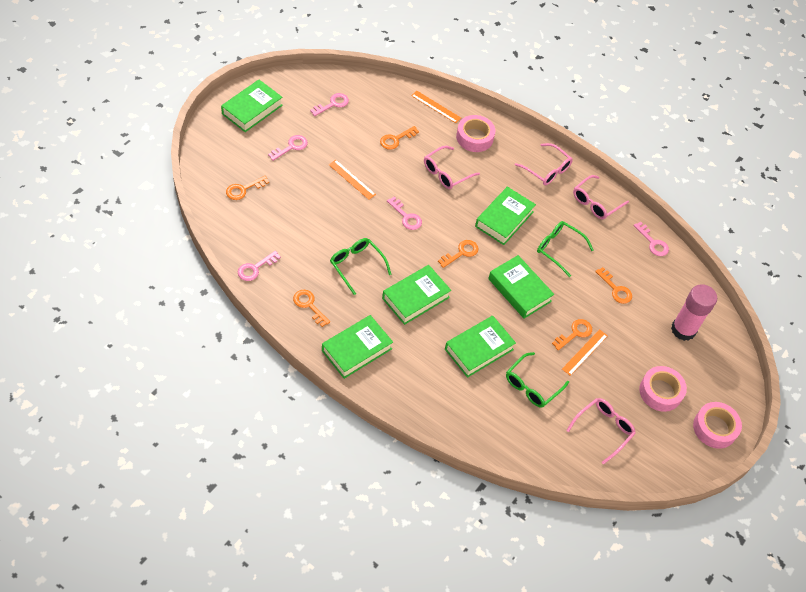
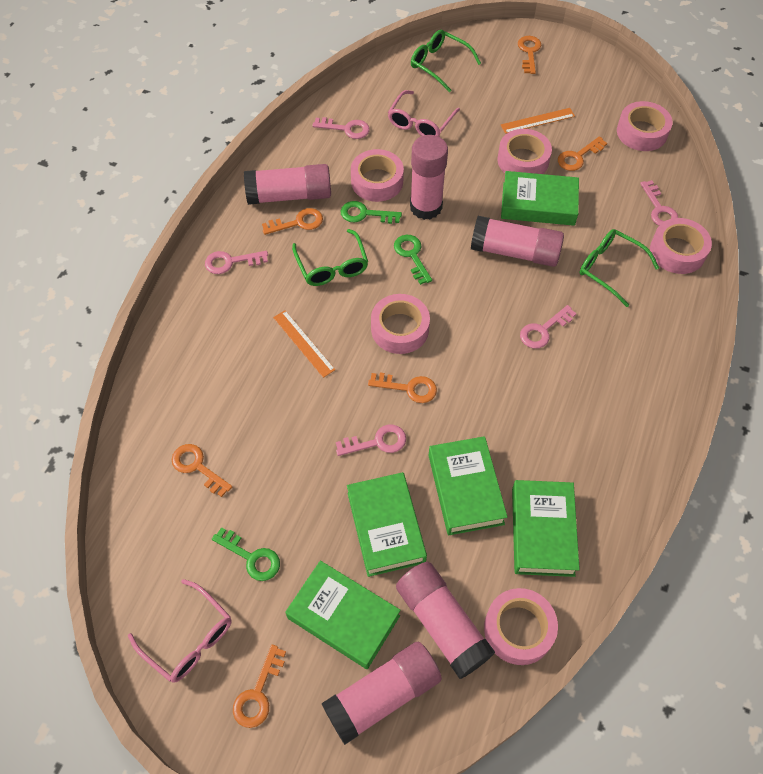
green book: 6 -> 5
green key: 0 -> 3
orange ruler: 3 -> 2
pink glasses: 4 -> 2
pink glue stick: 1 -> 5
pink tape: 3 -> 6

